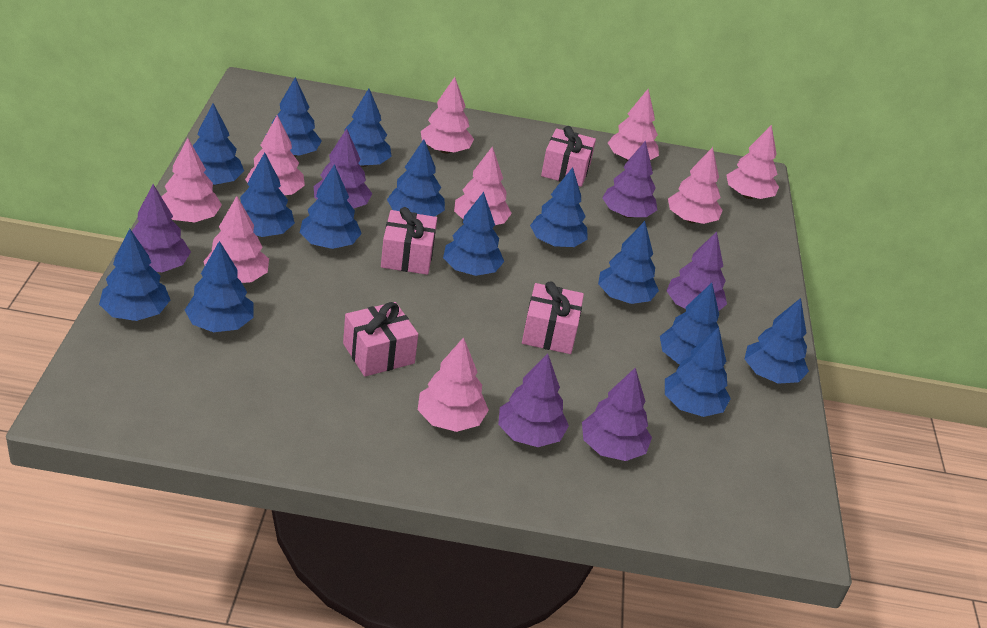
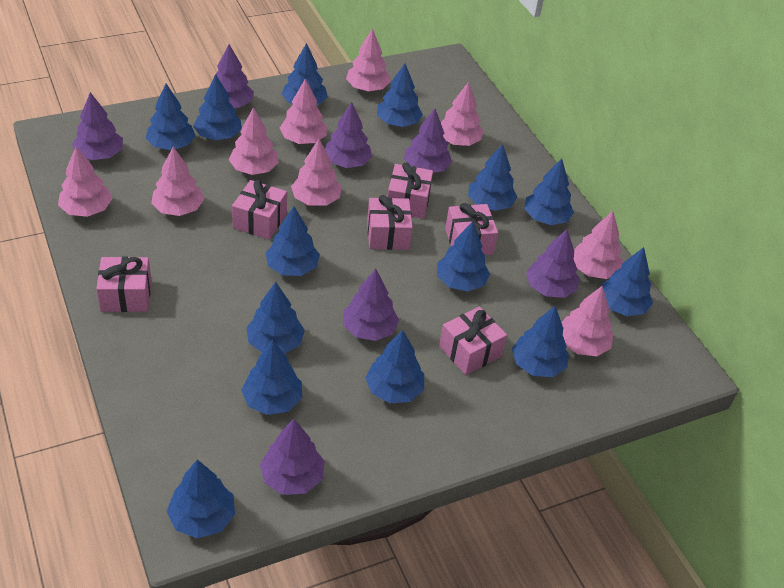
pink gift: 4 -> 6
purple tree: 6 -> 7

